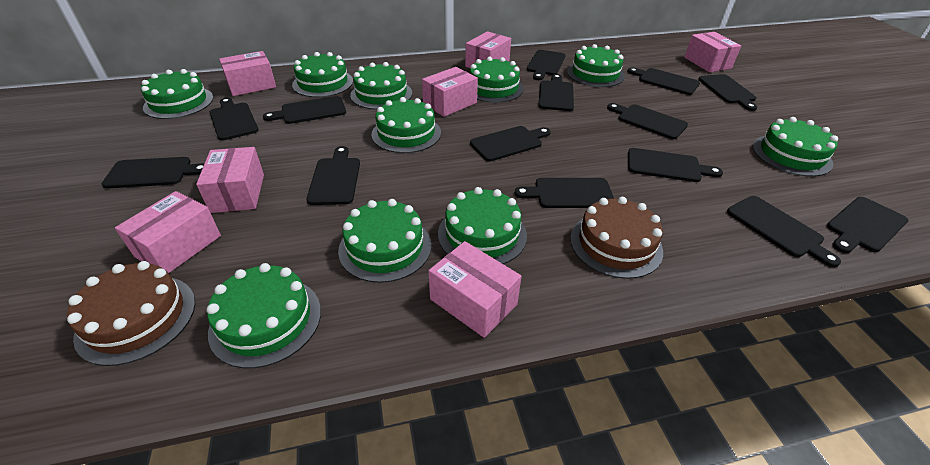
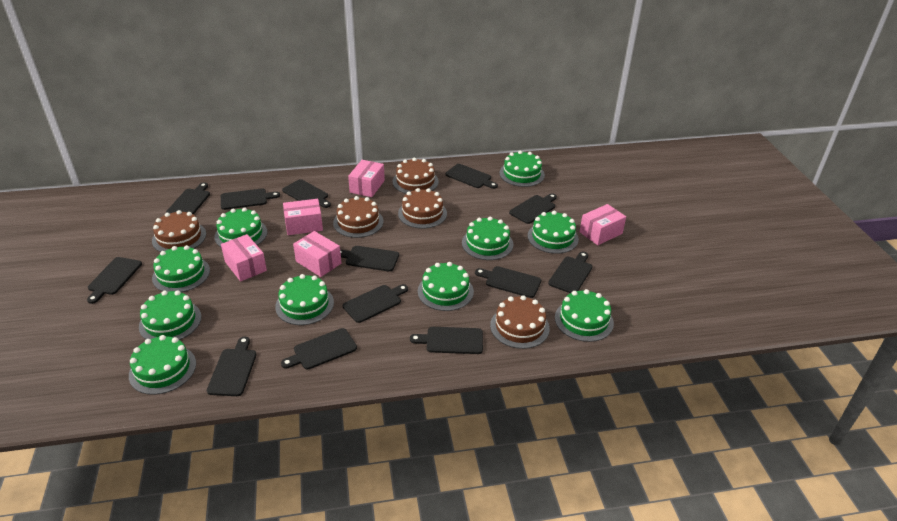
black cutting board: 14 -> 13
brown cake: 2 -> 5
pink box: 7 -> 5

